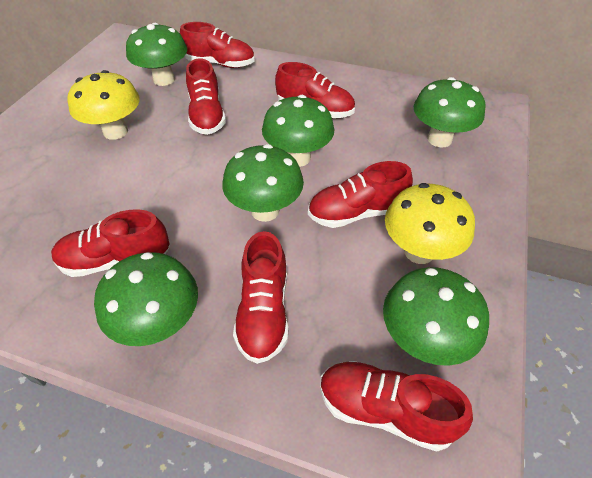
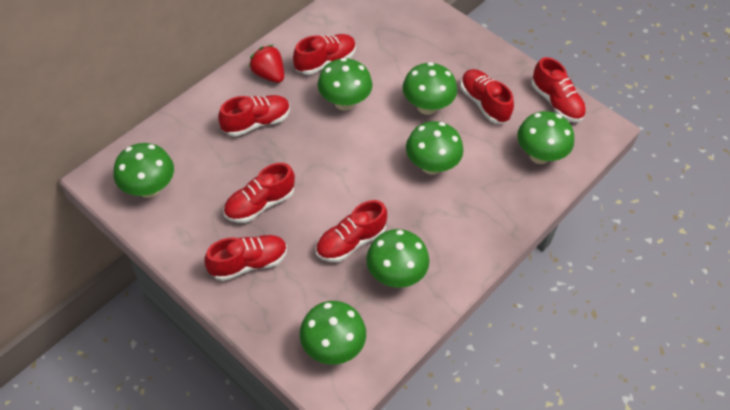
green mushroom: 6 -> 7
red strawberry: 0 -> 1
yellow mushroom: 2 -> 0

